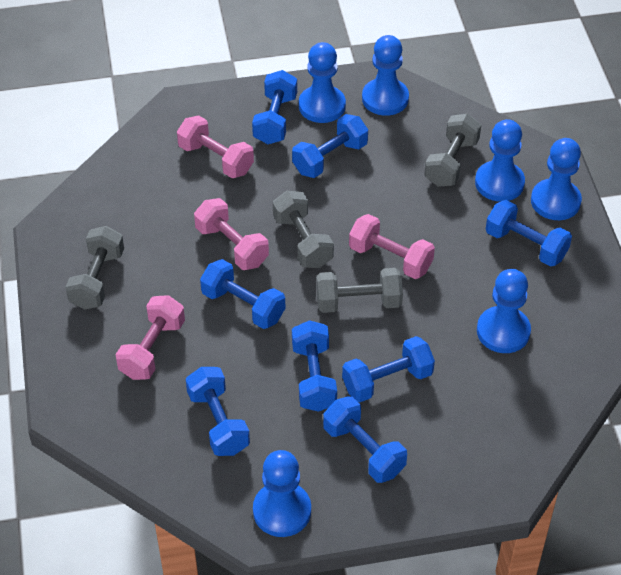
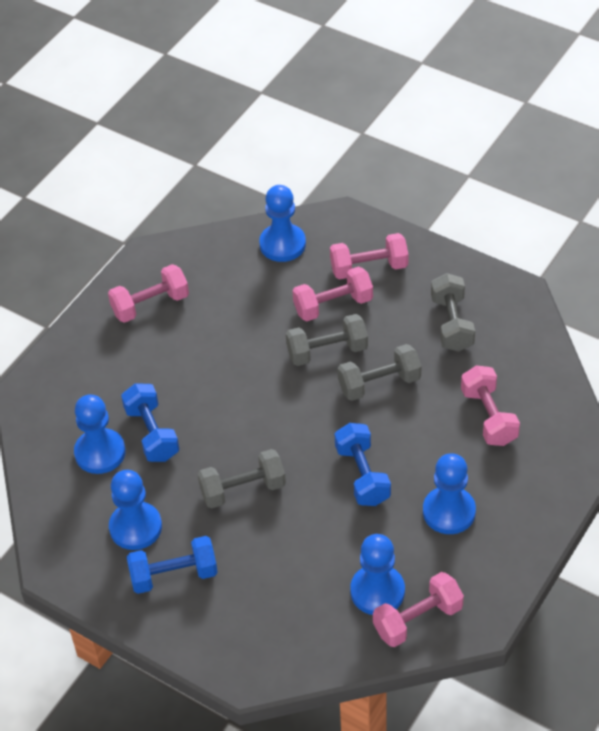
blue dumbbell: 8 -> 3
blue pawn: 6 -> 5
pink dumbbell: 4 -> 5

